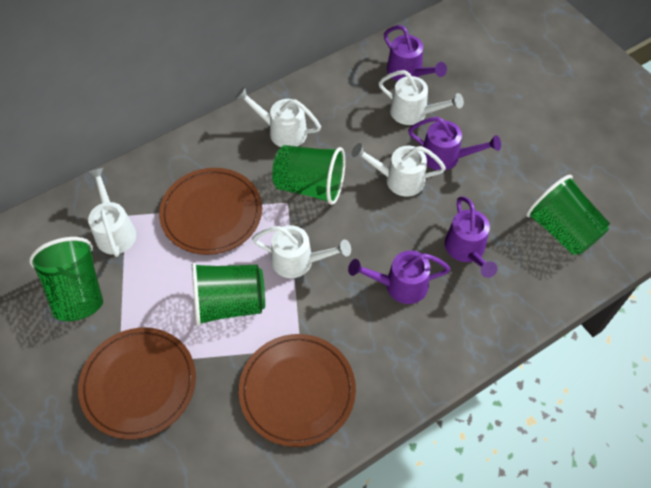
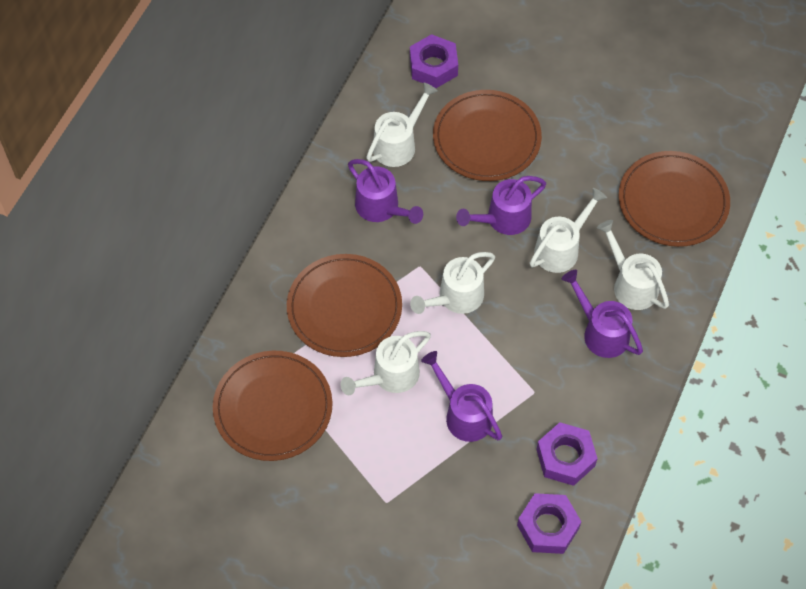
brown plate: 3 -> 4
green cup: 4 -> 0
purple nut: 0 -> 3

